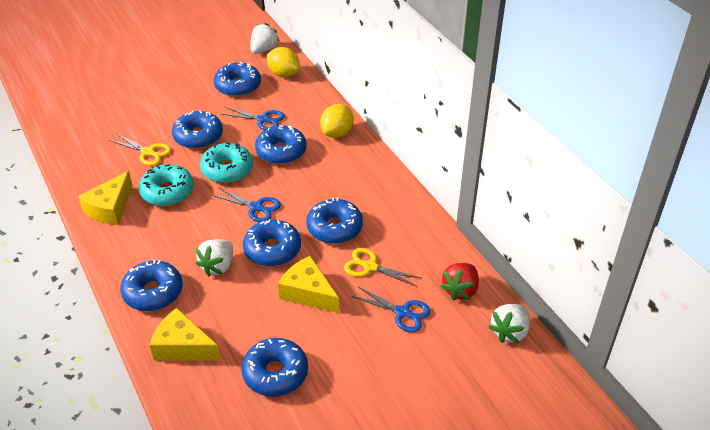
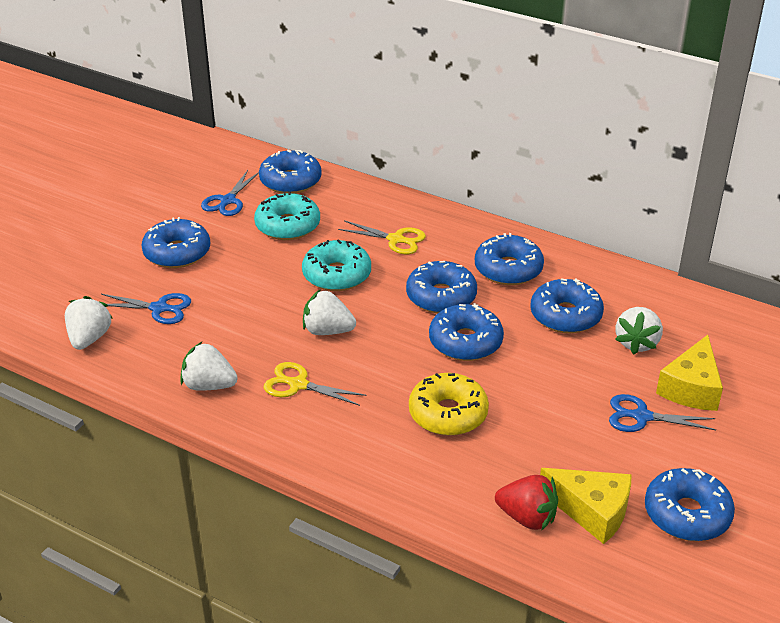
white strawberry: 3 -> 4
yellow cheese: 3 -> 2
yellow donut: 0 -> 1
yellow lemon: 2 -> 0

